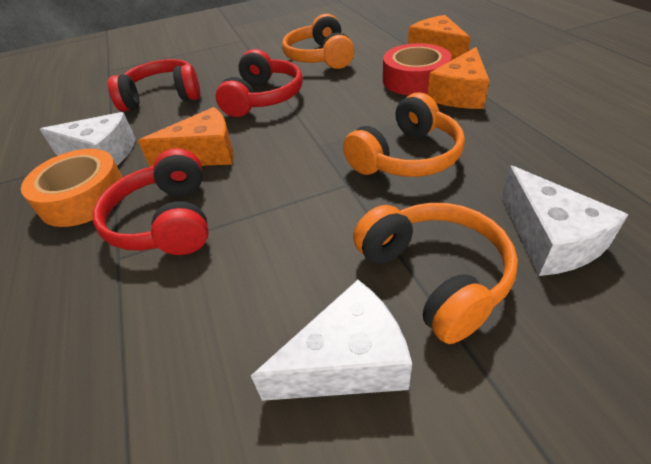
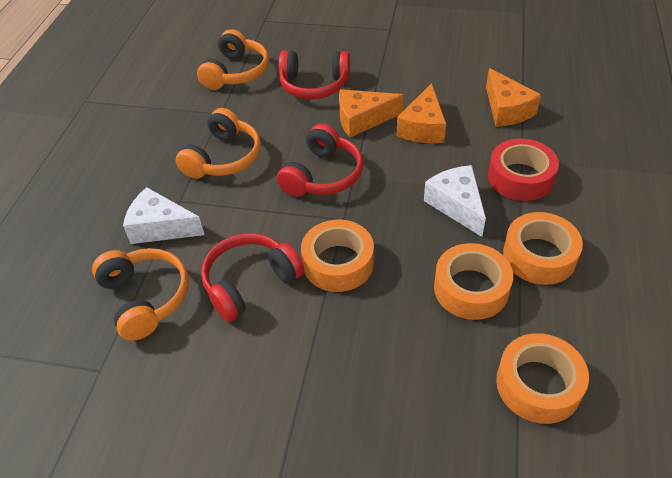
orange tape: 1 -> 4
white cheese: 3 -> 2

